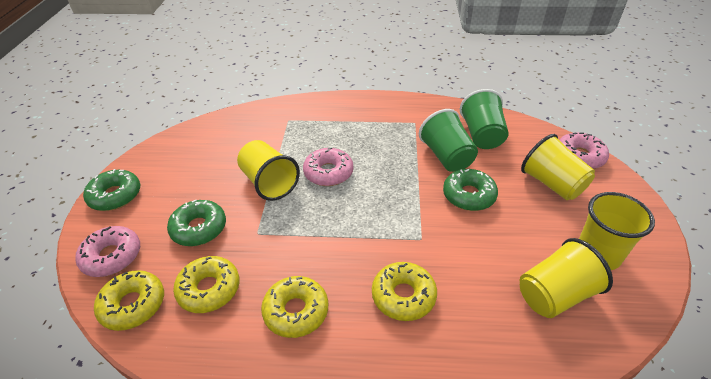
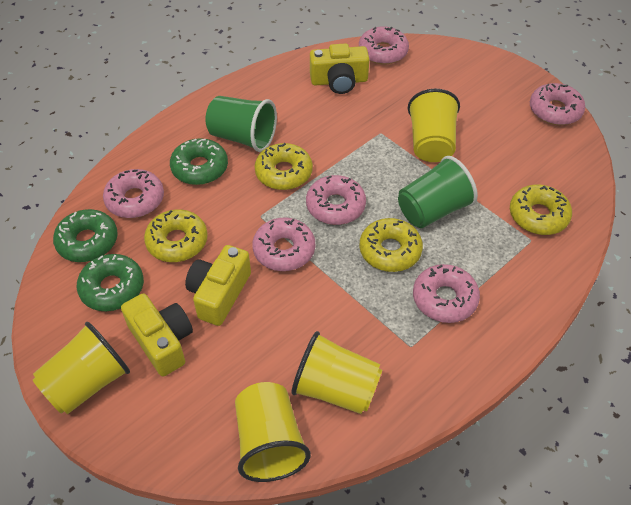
pink donut: 3 -> 6
yellow camera: 0 -> 3

